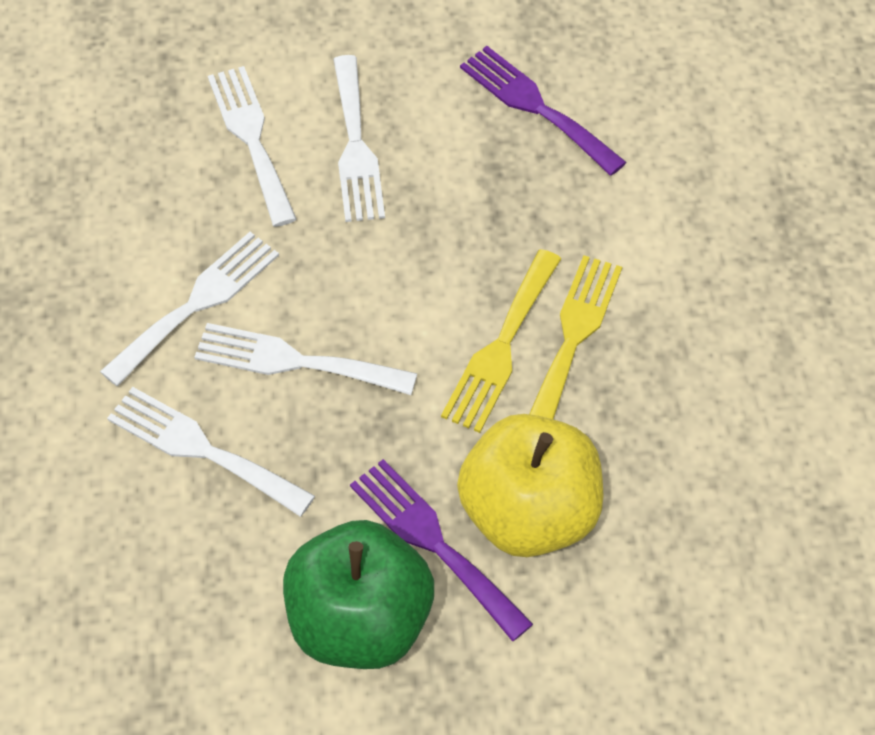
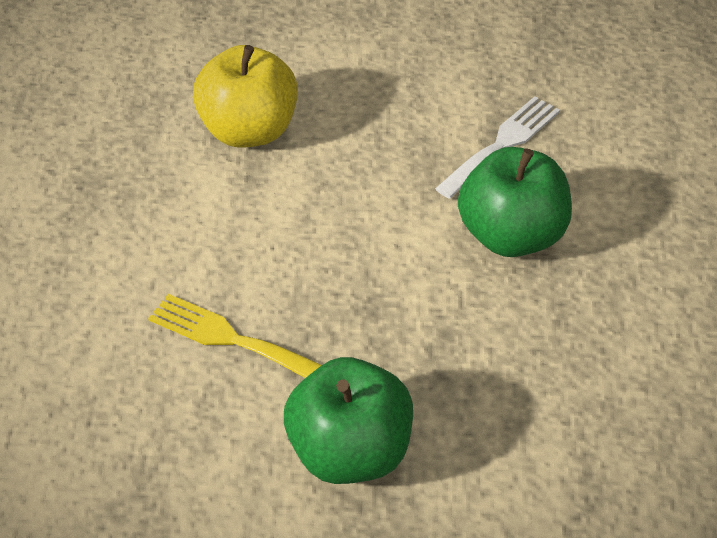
green apple: 1 -> 2
purple fork: 2 -> 0
white fork: 5 -> 1
yellow fork: 2 -> 1

